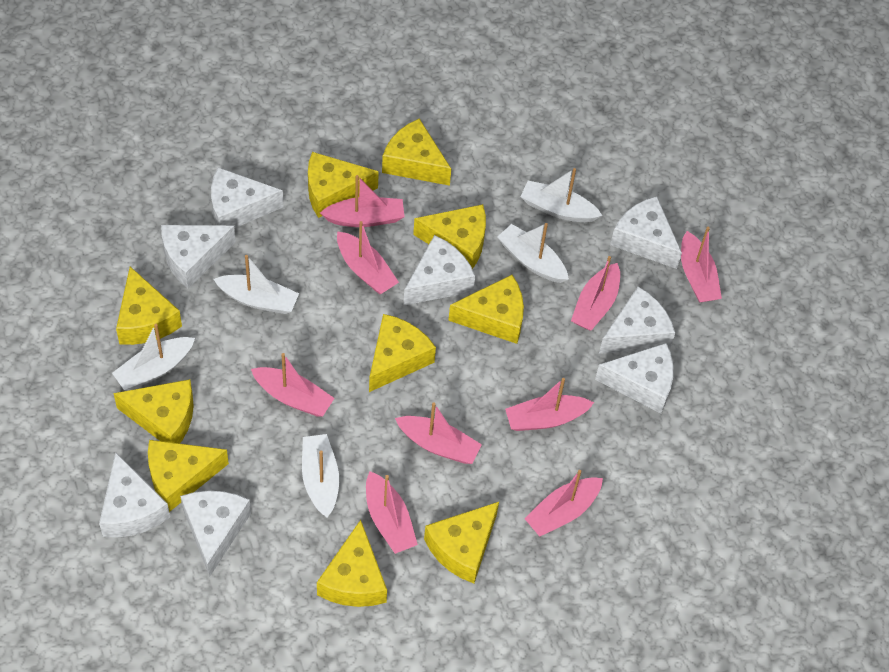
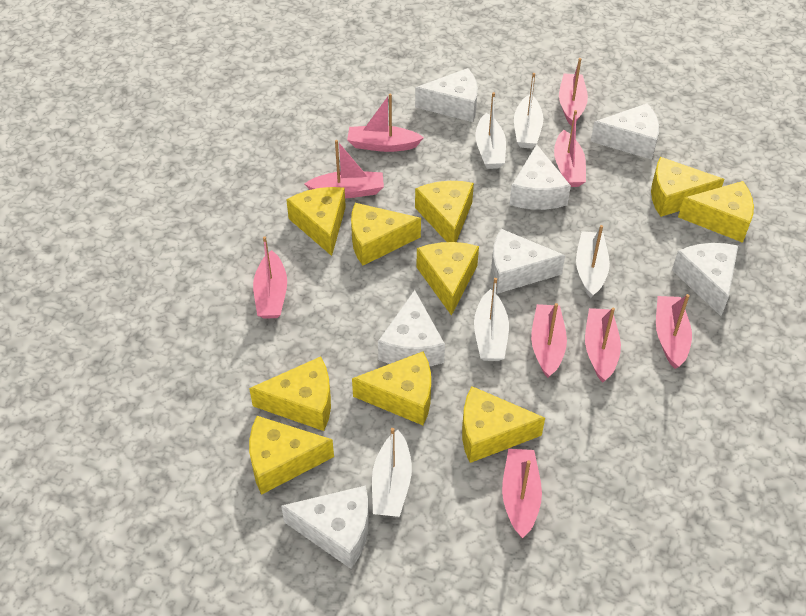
white cheese: 8 -> 7

